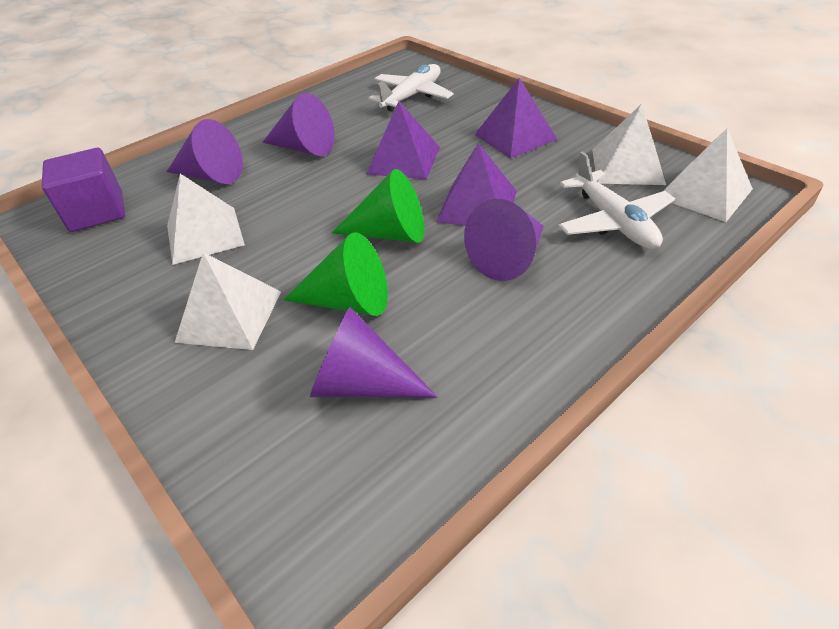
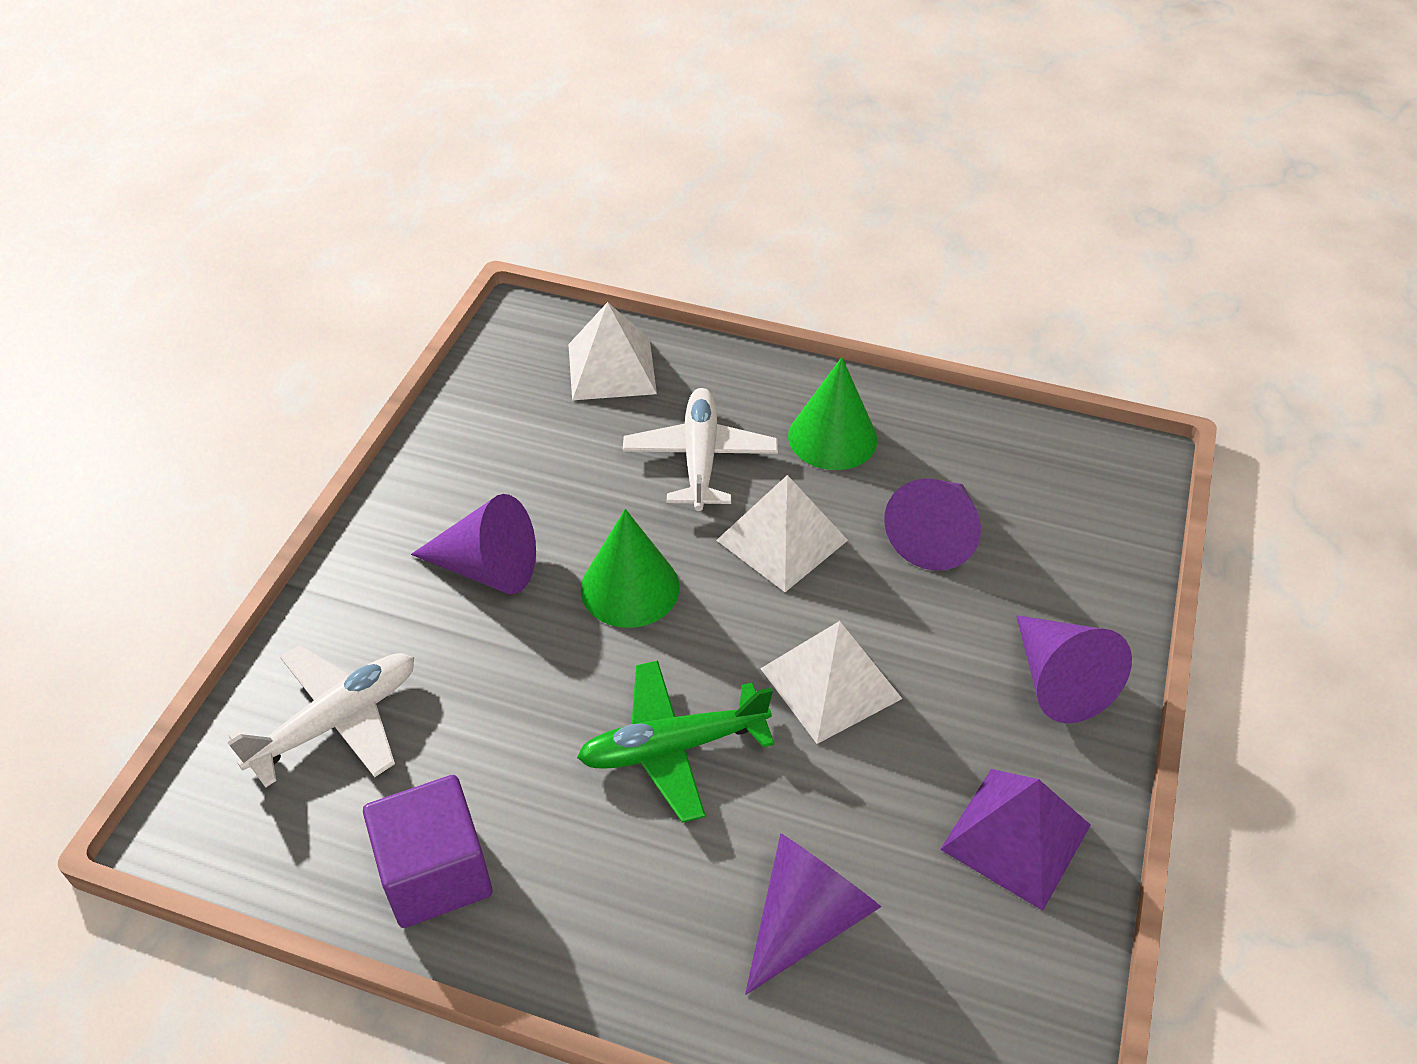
green plane: 0 -> 1
purple pyramid: 3 -> 1
white pyramid: 4 -> 3

